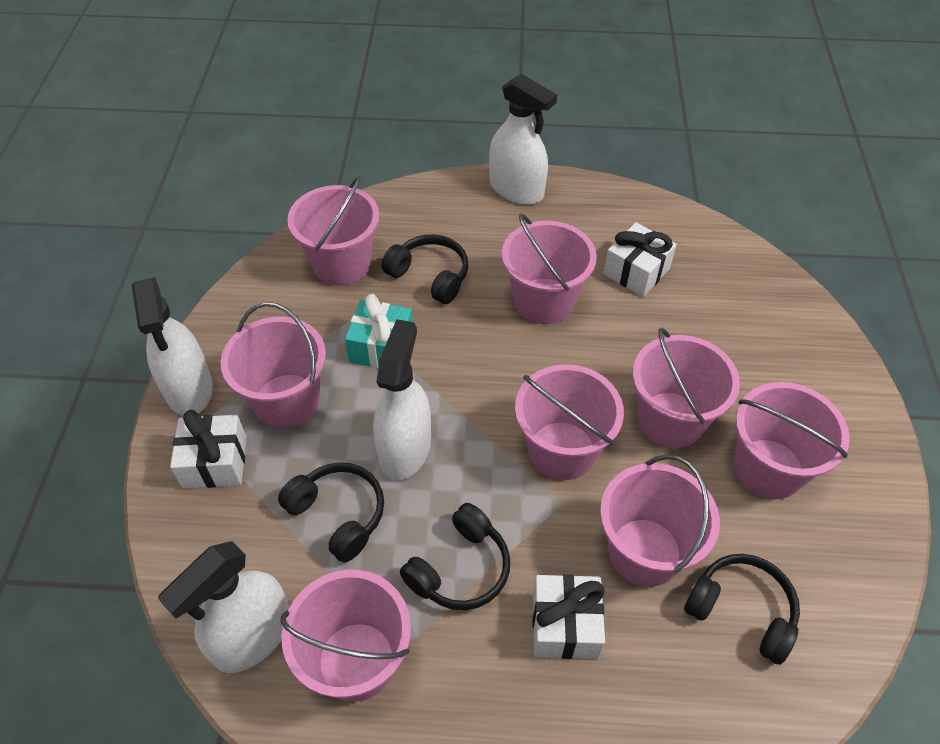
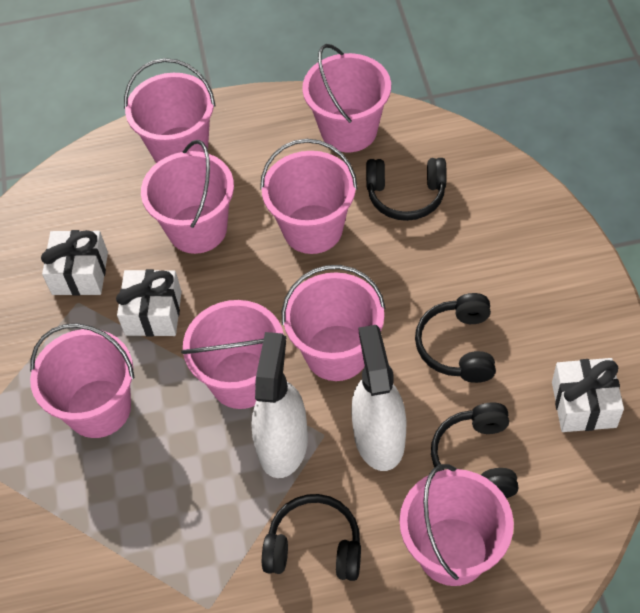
turquoise gift: 1 -> 0
white spray bottle: 4 -> 2

